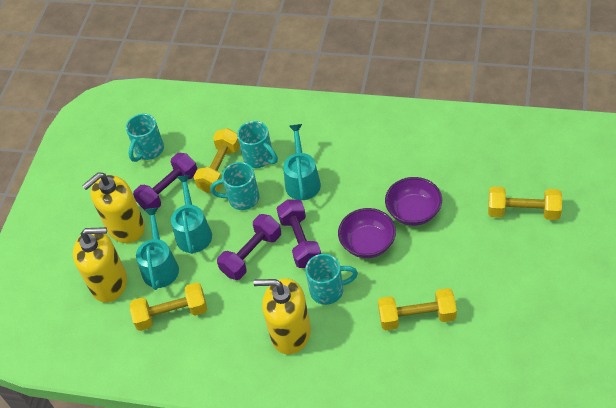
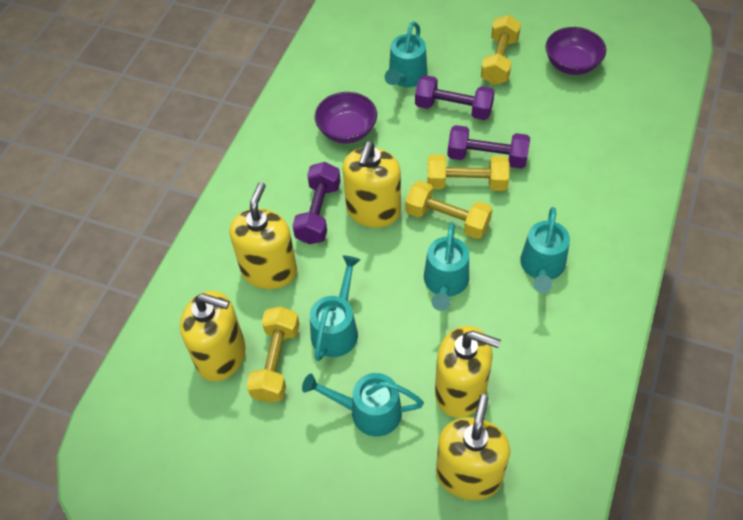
turquoise mug: 4 -> 0
turquoise watering can: 3 -> 5
yellow soap dispenser: 3 -> 5

